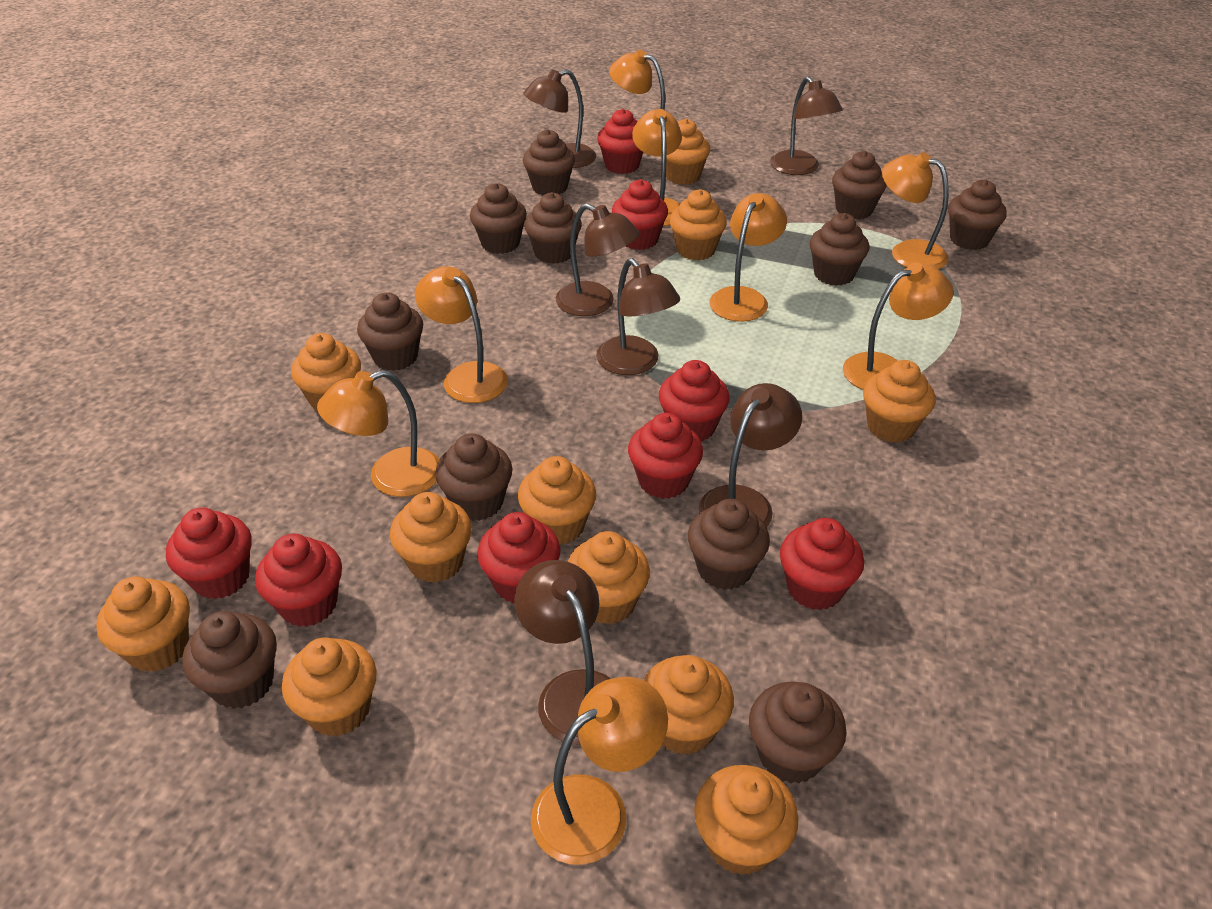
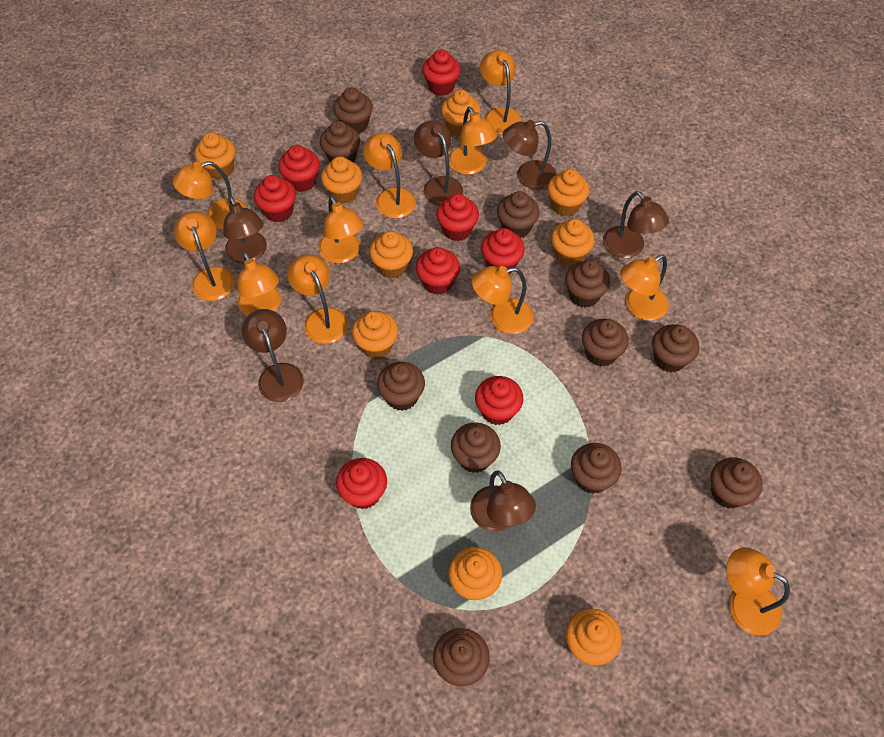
orange cupcake: 11 -> 9
orange lamp: 8 -> 11

